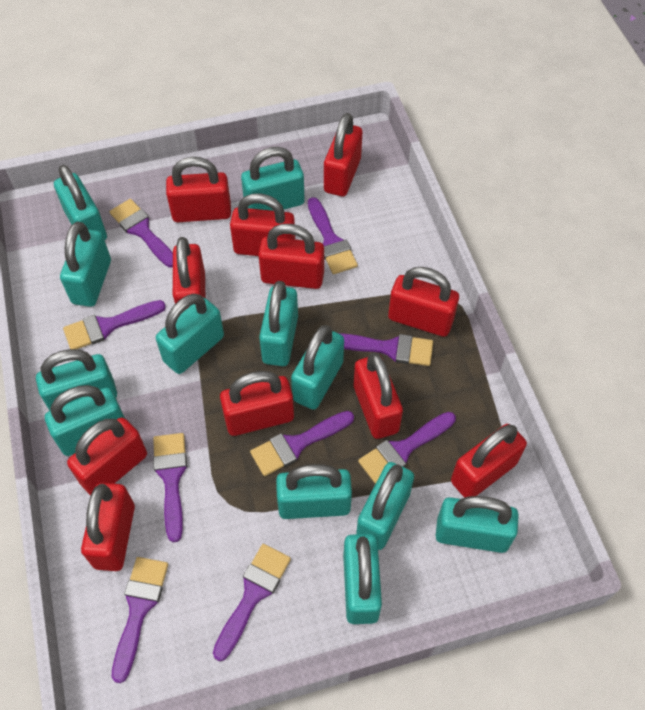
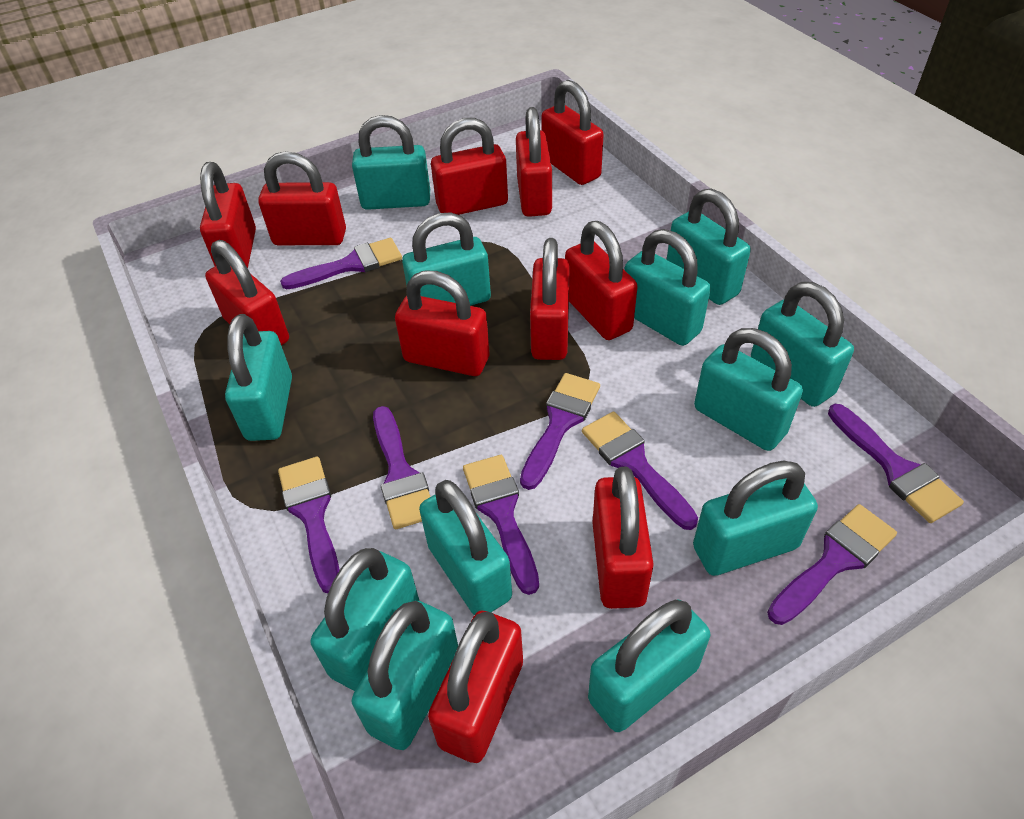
purple brush: 9 -> 8

